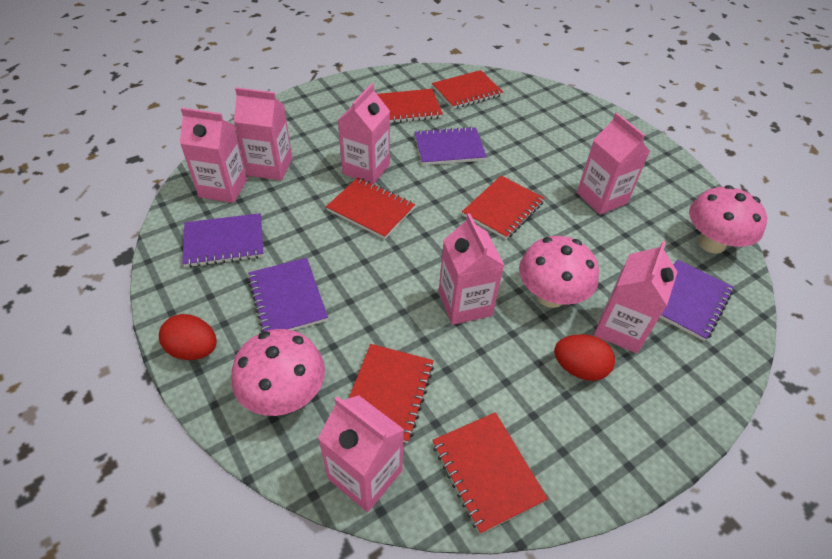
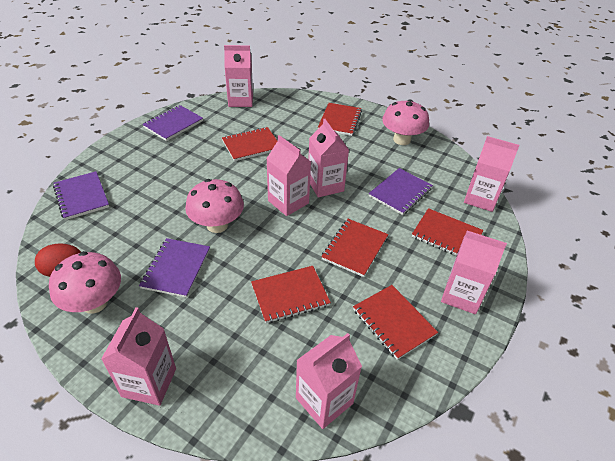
red egg: 2 -> 1

